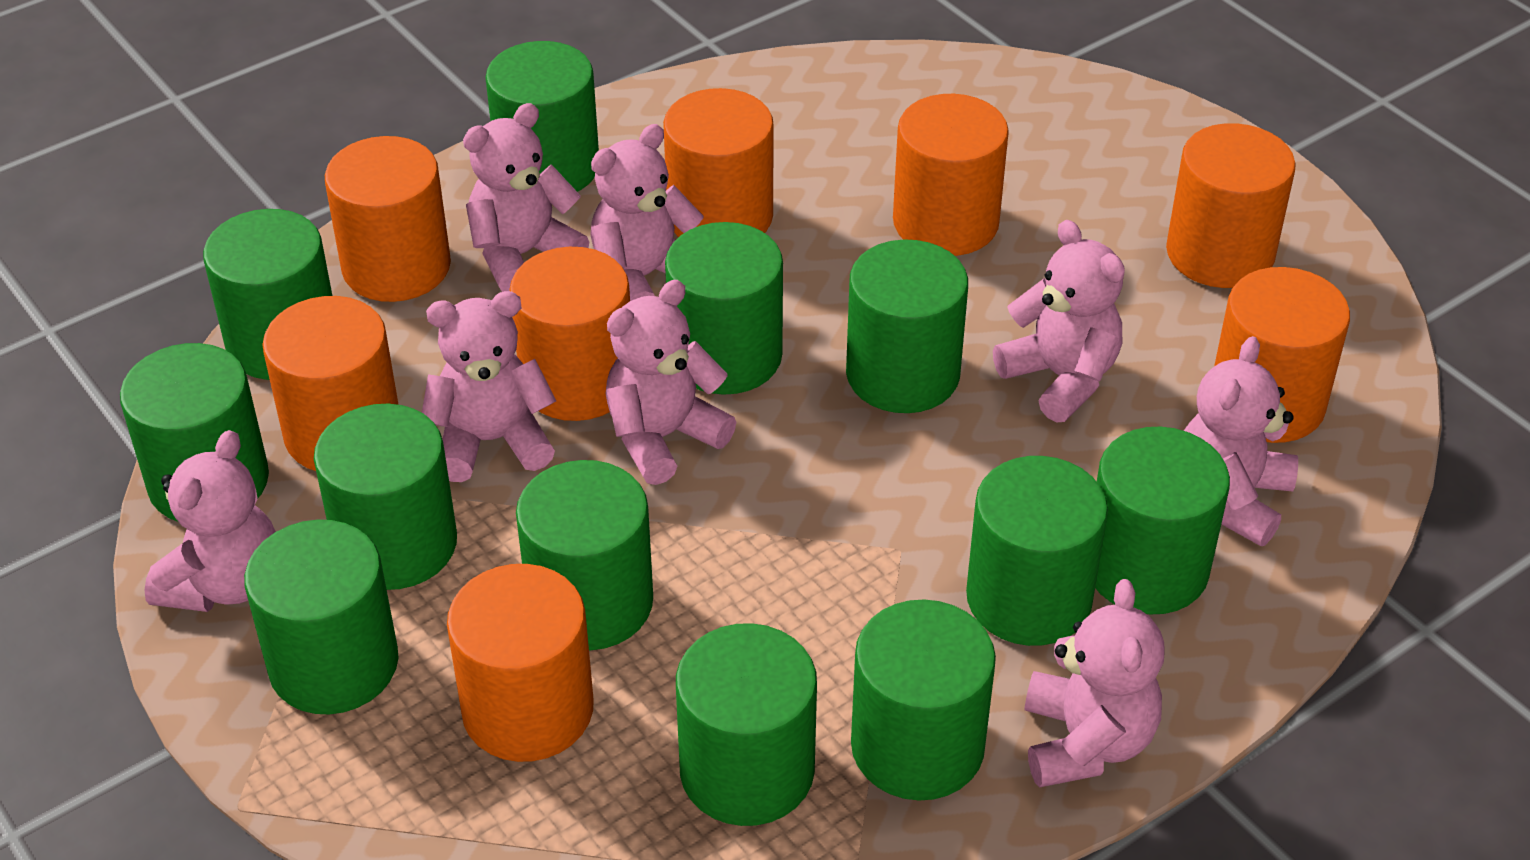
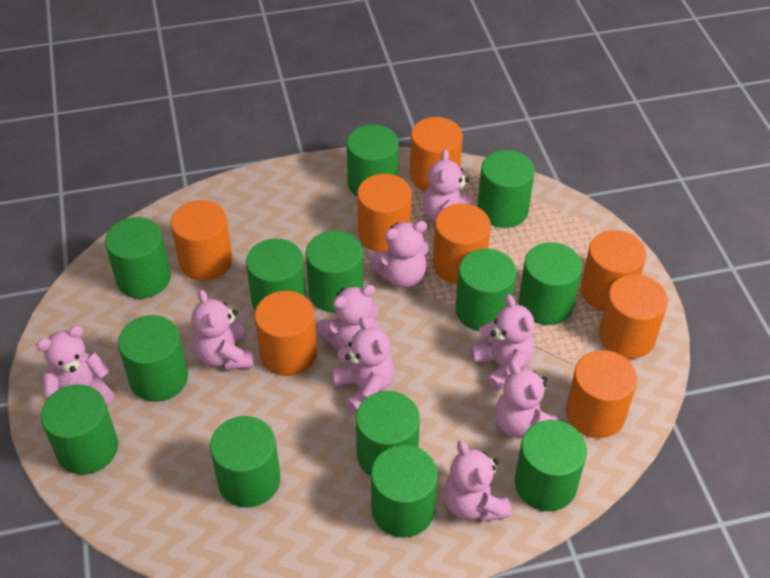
green cylinder: 12 -> 13
pink teddy bear: 8 -> 9

